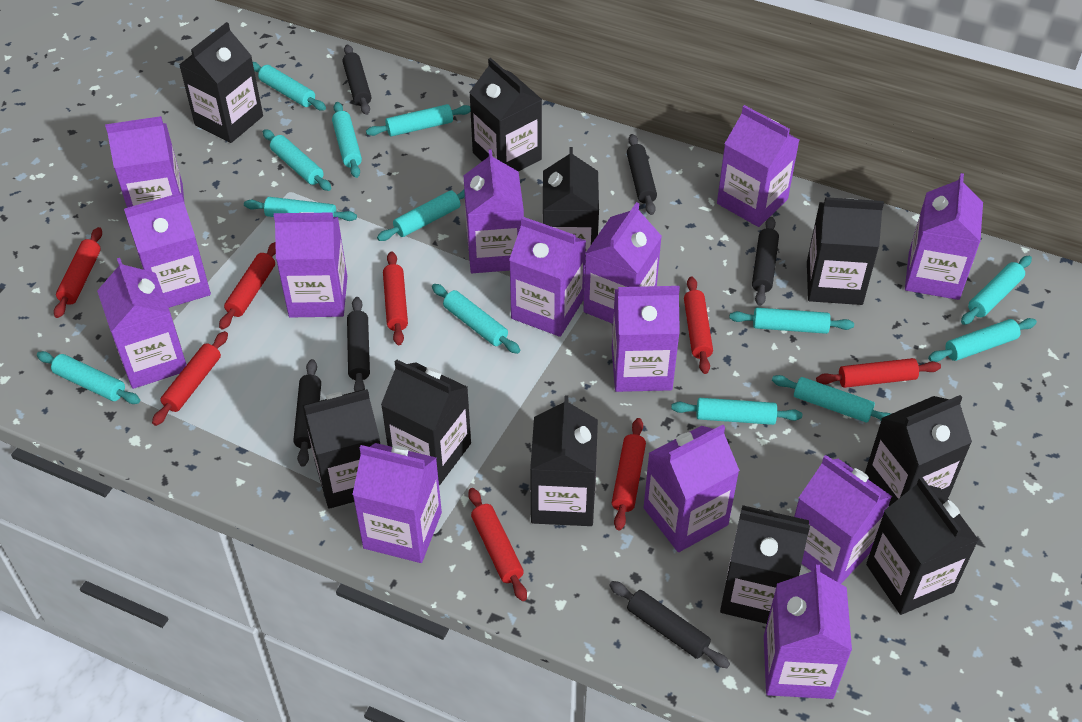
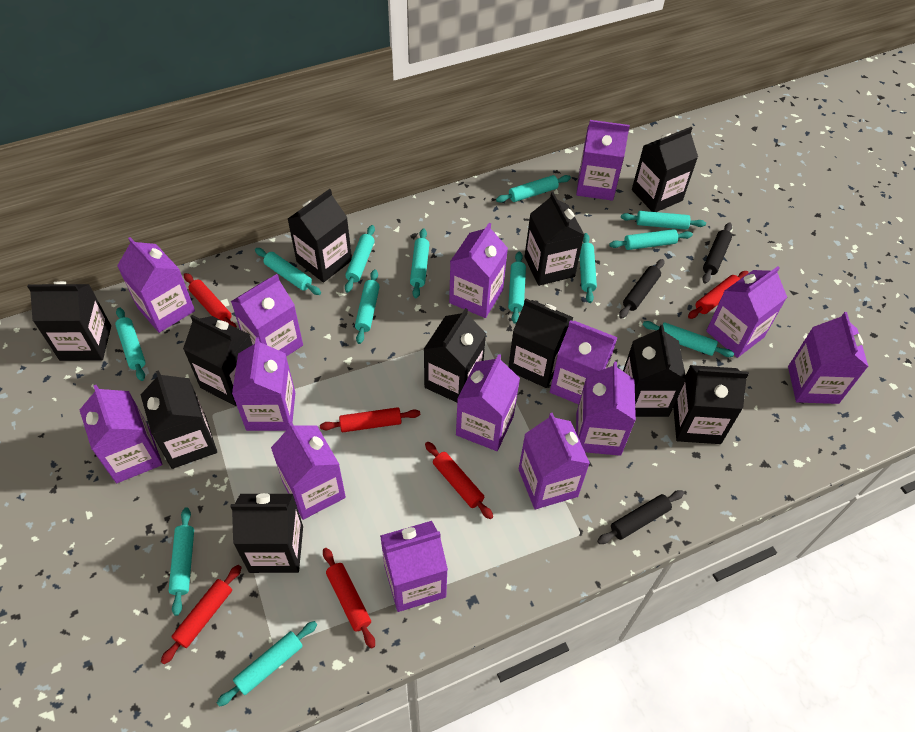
black carton: 10 -> 11
black rolling pin: 6 -> 3
red rolling pin: 8 -> 6

